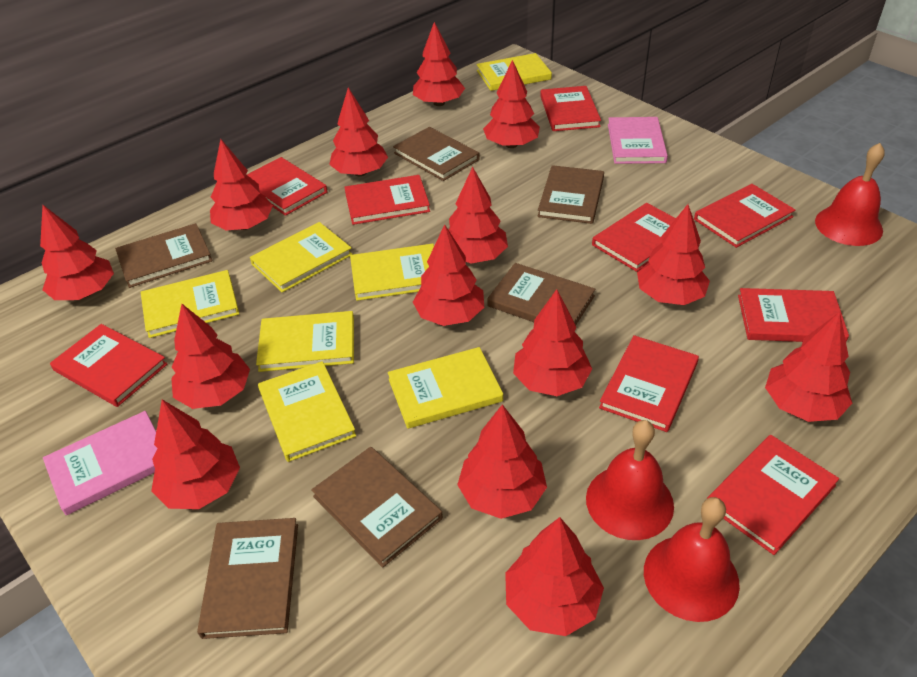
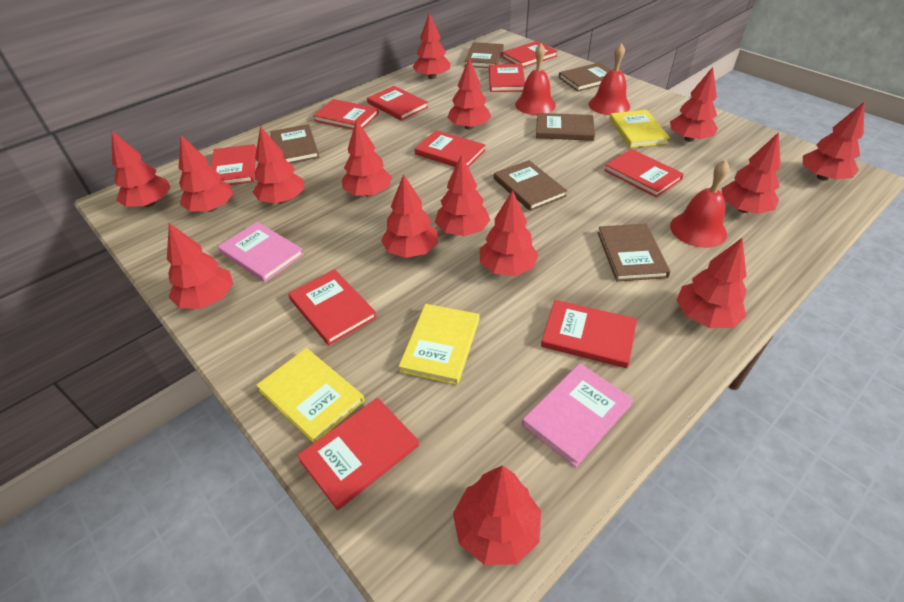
red book: 9 -> 10
red tree: 14 -> 15
yellow book: 7 -> 3

